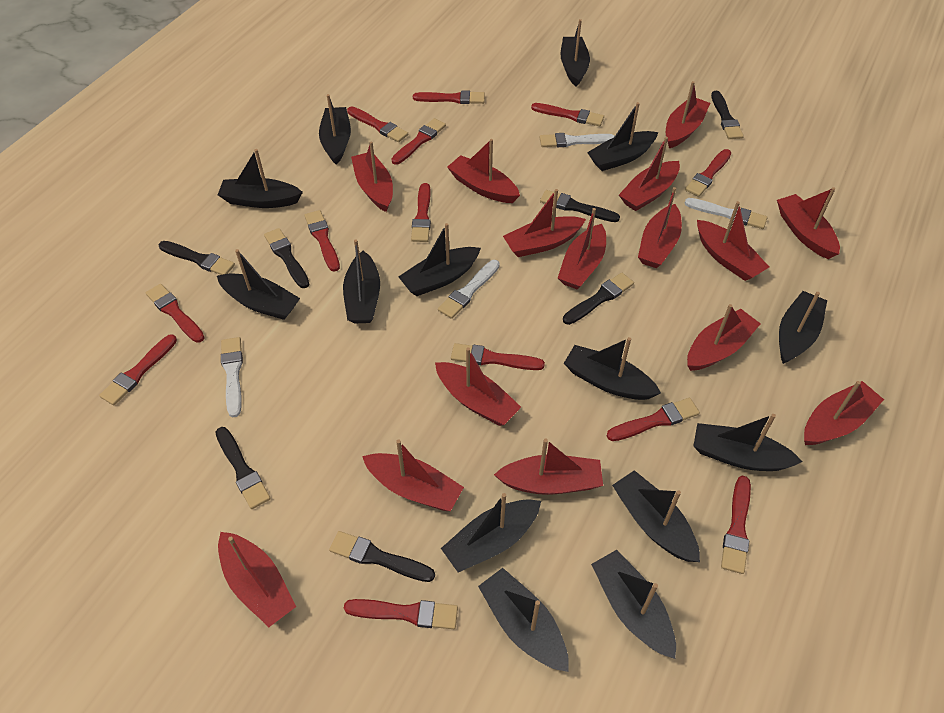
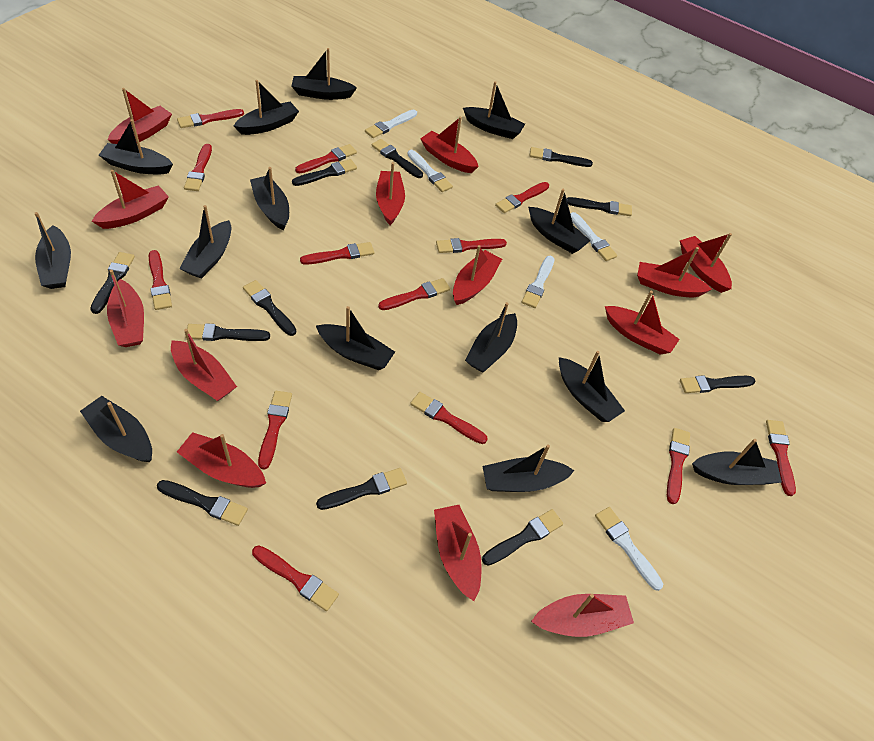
black brush: 7 -> 11
red boat: 15 -> 13
white brush: 4 -> 5

